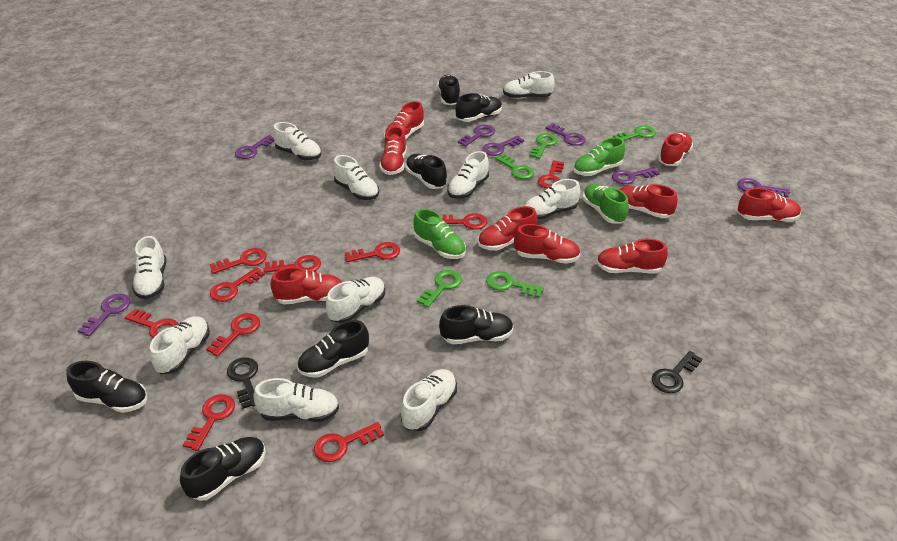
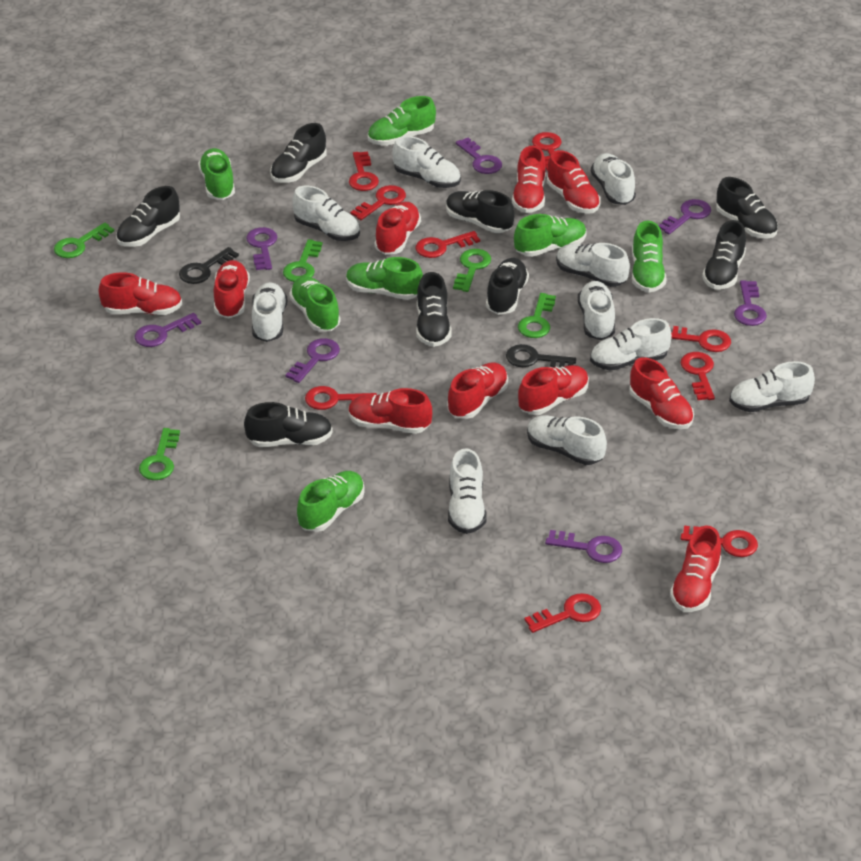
black shoe: 7 -> 8
green shoe: 3 -> 7
red key: 10 -> 9
red shoe: 9 -> 10

